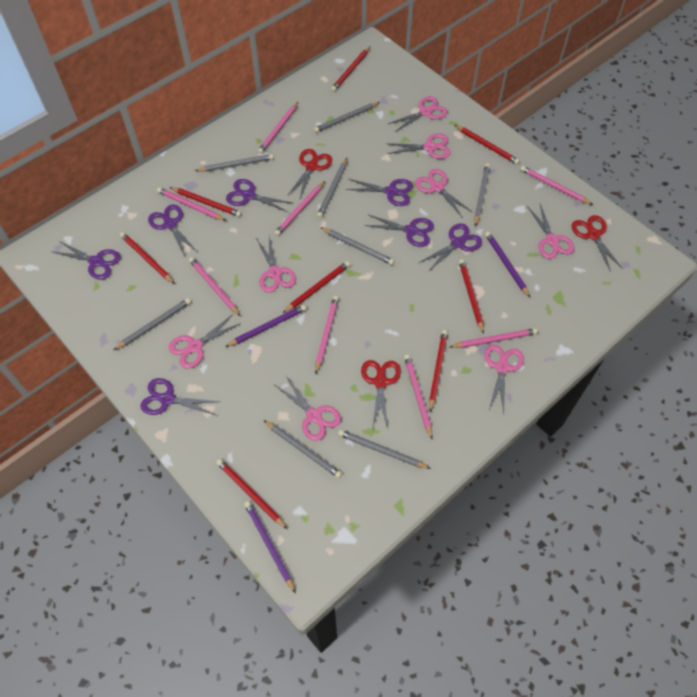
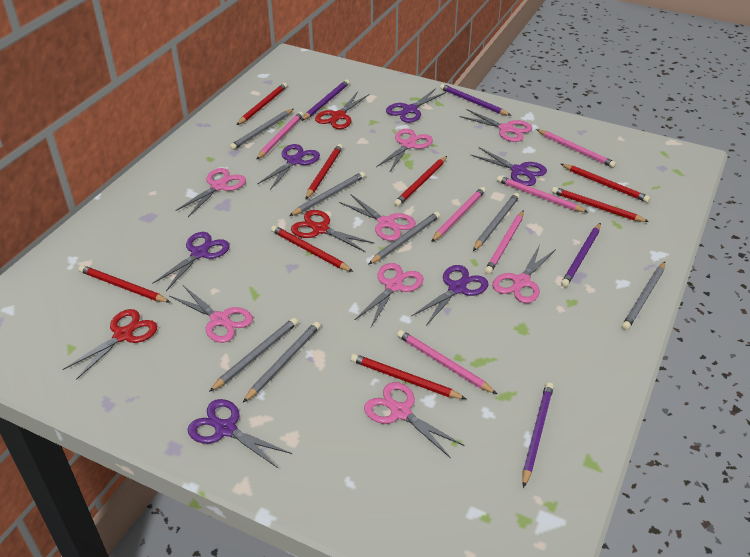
grey pencil: 8 -> 7
pink pencil: 8 -> 6
purple pencil: 3 -> 4
purple scissors: 7 -> 6

